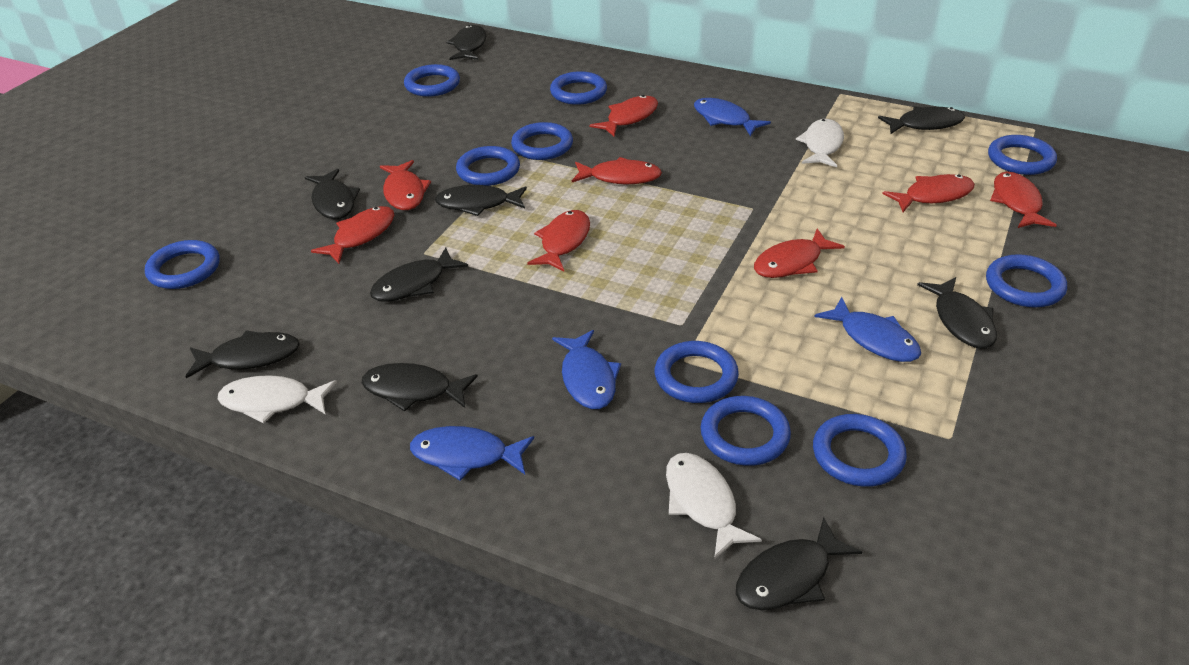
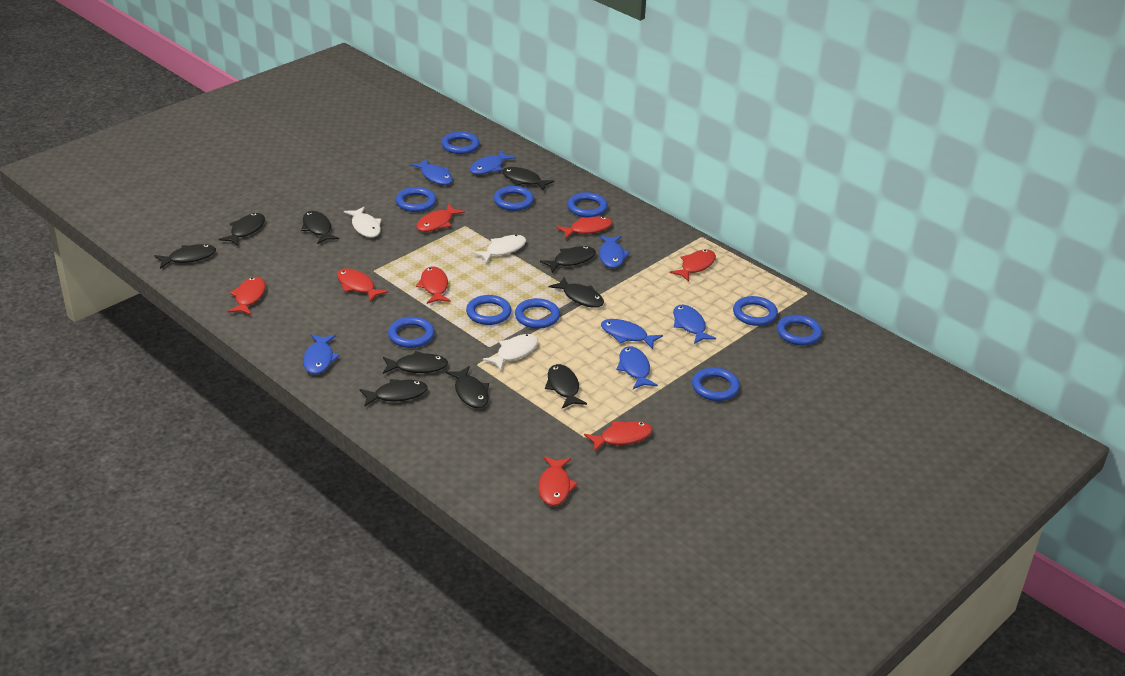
black fish: 9 -> 10
blue fish: 4 -> 7

